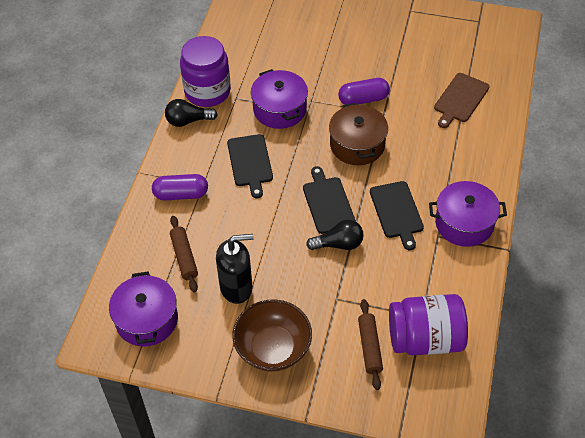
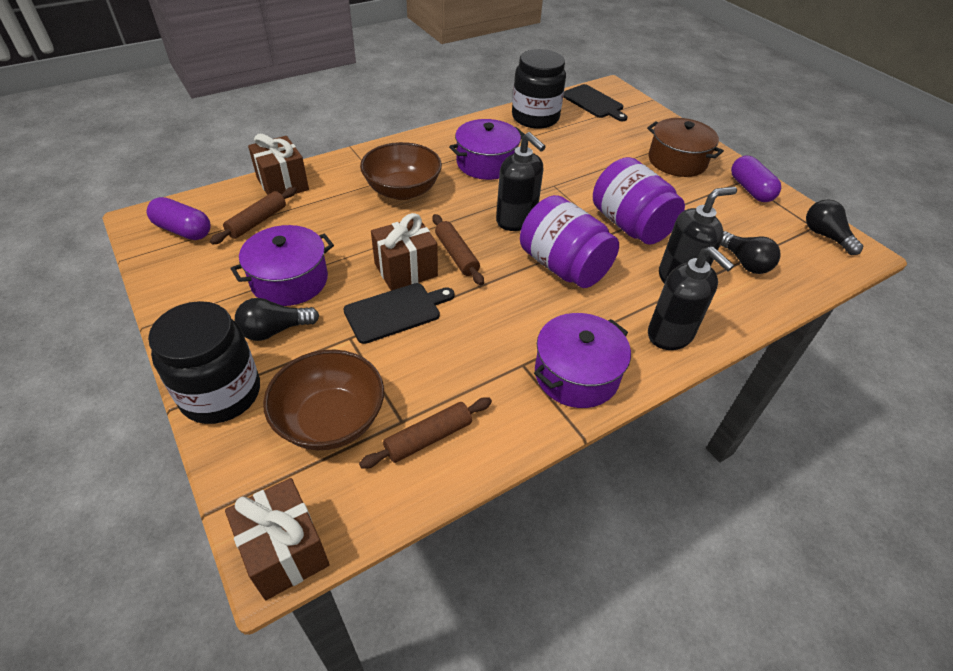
black cutting board: 3 -> 2
black jar: 0 -> 2
black light bulb: 2 -> 3
black soap dispenser: 1 -> 3
brown bowl: 1 -> 2
brown cutting board: 1 -> 0
brown gift: 0 -> 3
brown rolling pin: 2 -> 3

